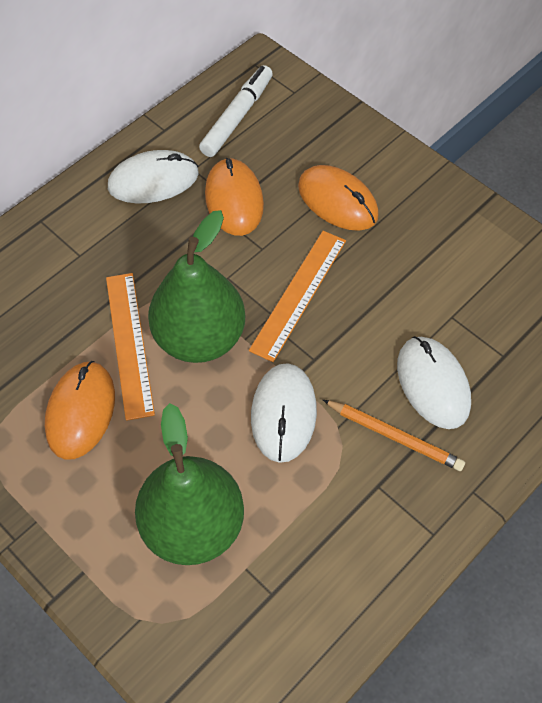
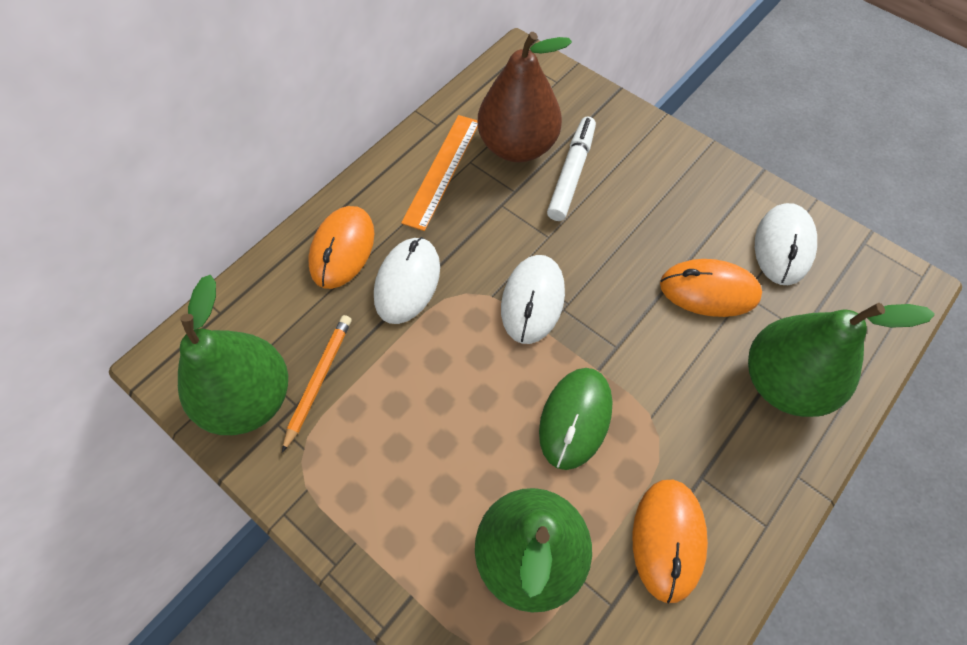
brown pear: 0 -> 1
green mouse: 0 -> 1
green pear: 2 -> 3
orange ruler: 2 -> 1

